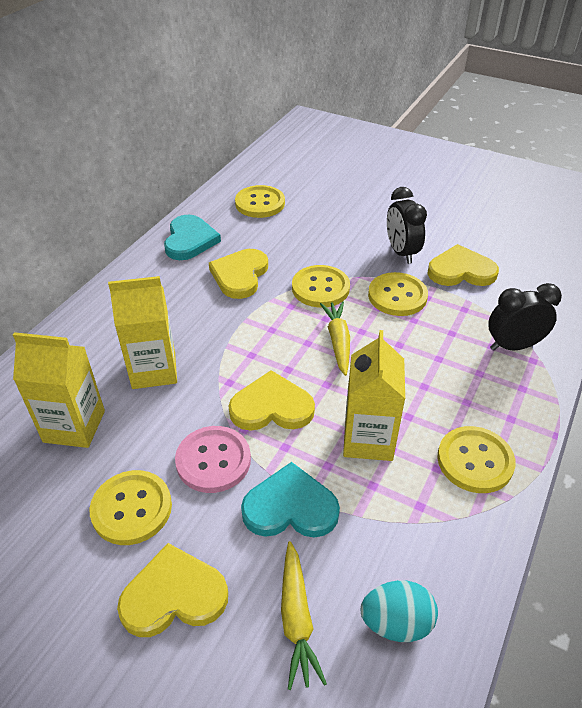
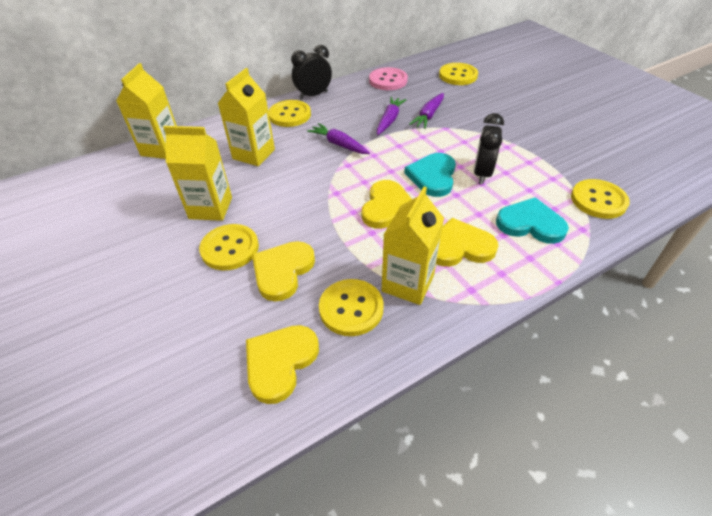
purple carrot: 0 -> 3
turquoise egg: 1 -> 0
yellow carrot: 2 -> 0
yellow carton: 3 -> 4

